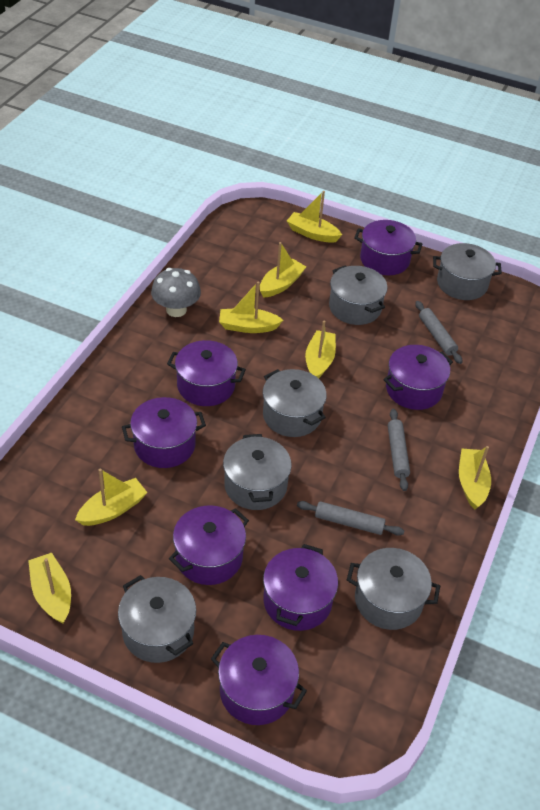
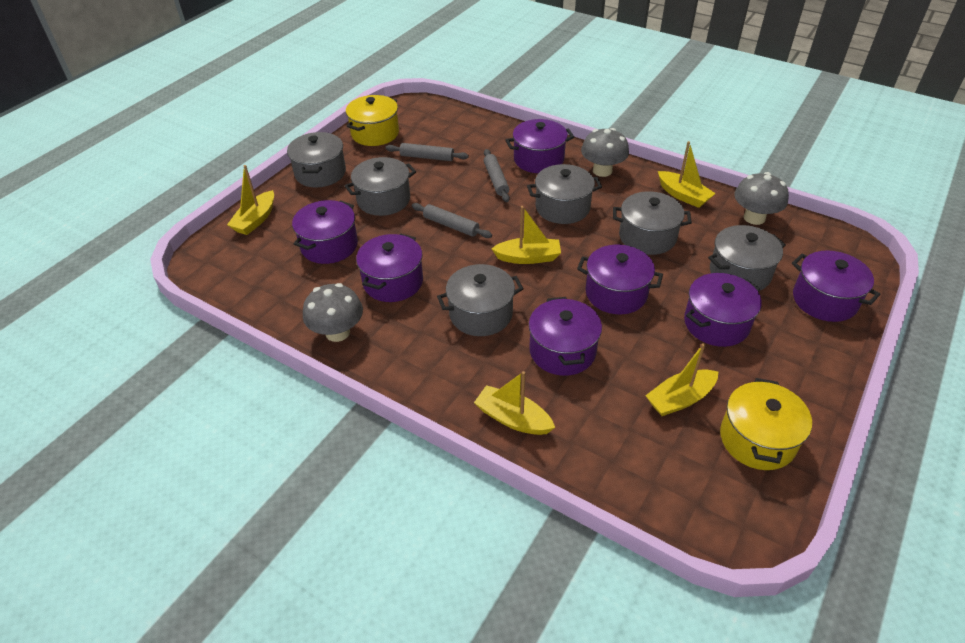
grey mushroom: 1 -> 3
yellow boat: 7 -> 5
yellow pot: 0 -> 2

